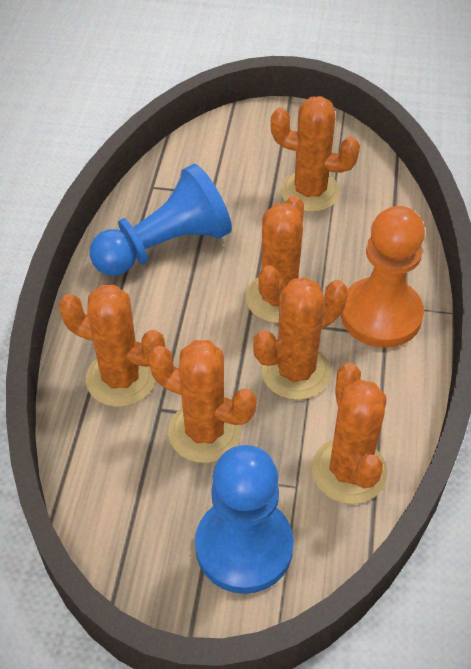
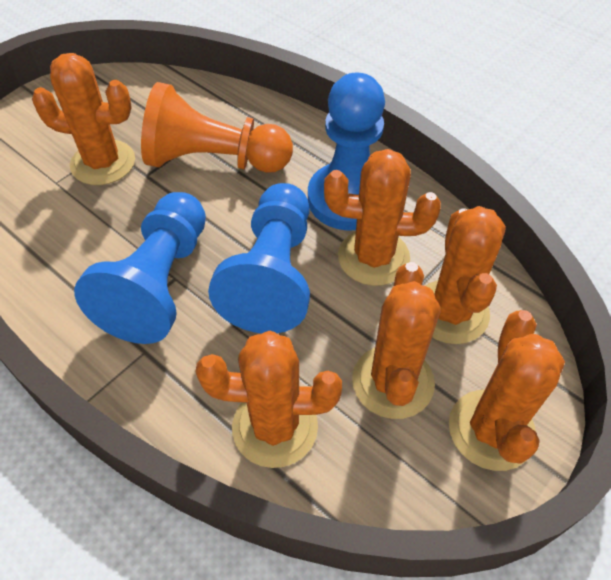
blue pawn: 2 -> 3

